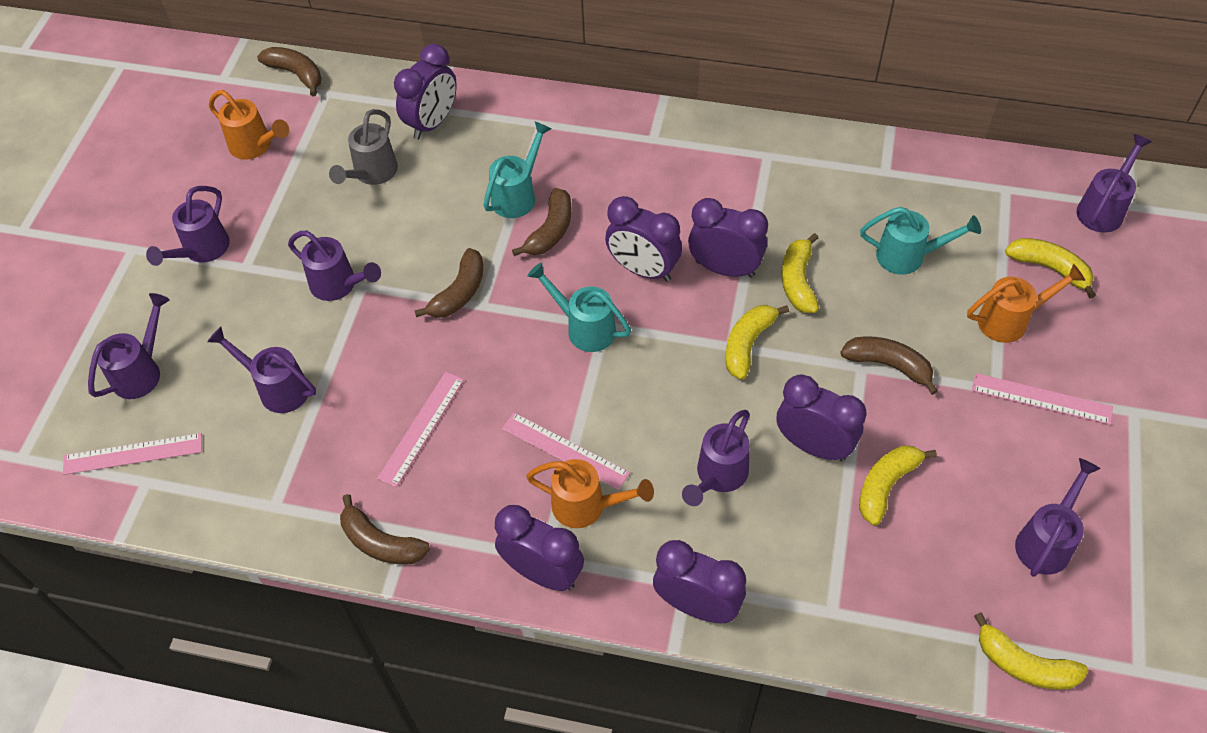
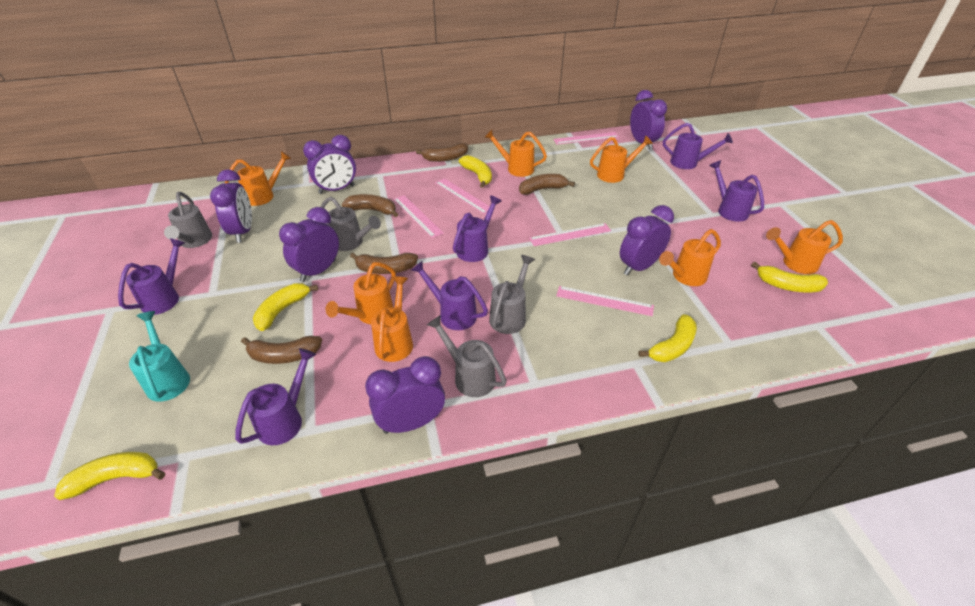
grey watering can: 1 -> 4
orange watering can: 3 -> 7
pink ruler: 4 -> 5
purple watering can: 7 -> 6
turquoise watering can: 3 -> 1

